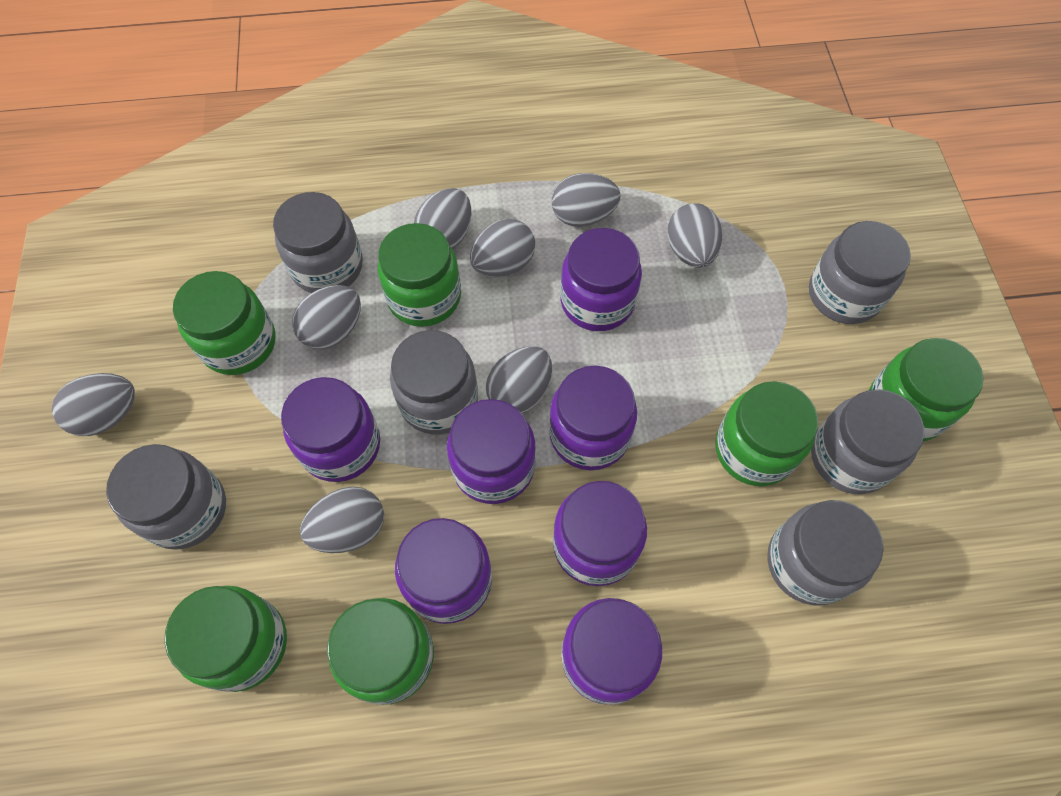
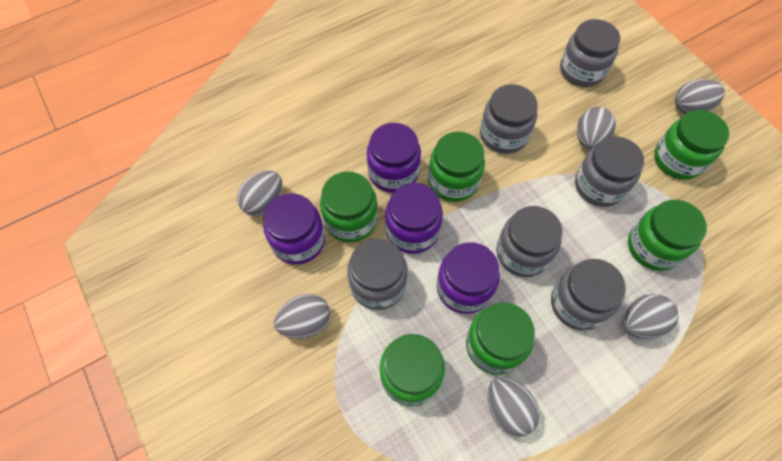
grey egg: 8 -> 6
purple jar: 7 -> 4

